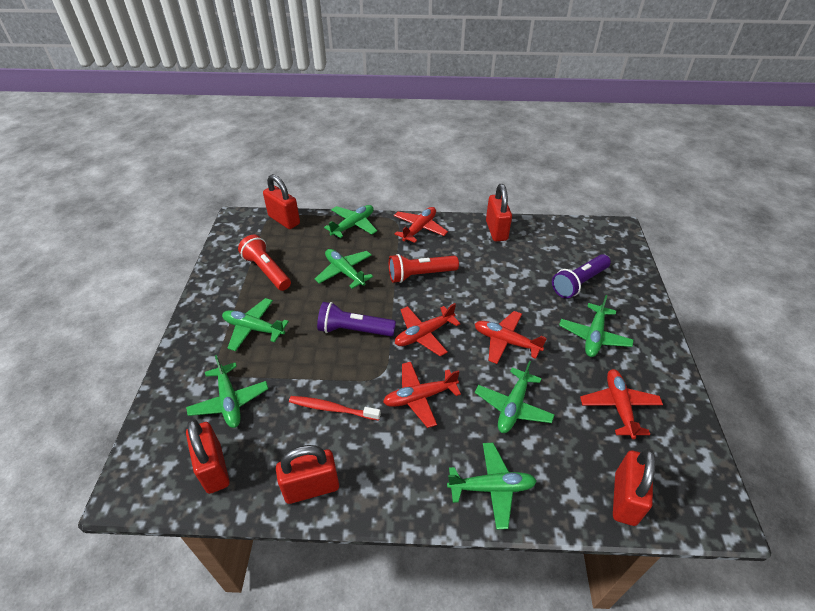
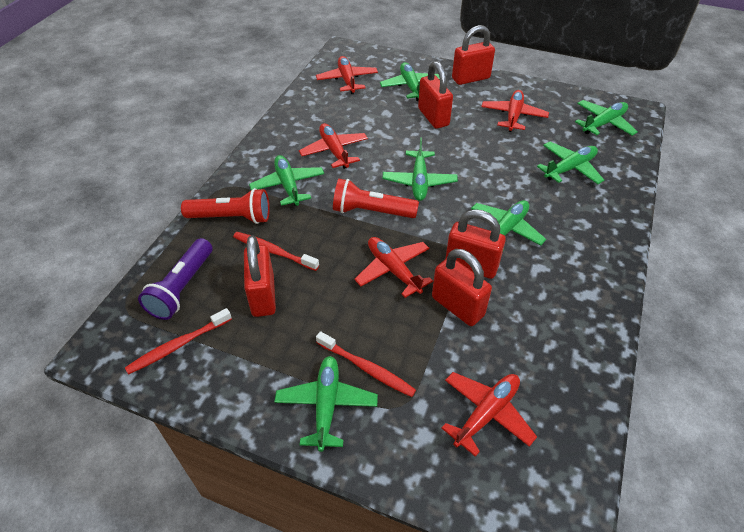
purple flashlight: 2 -> 1
red toothbrush: 1 -> 3

